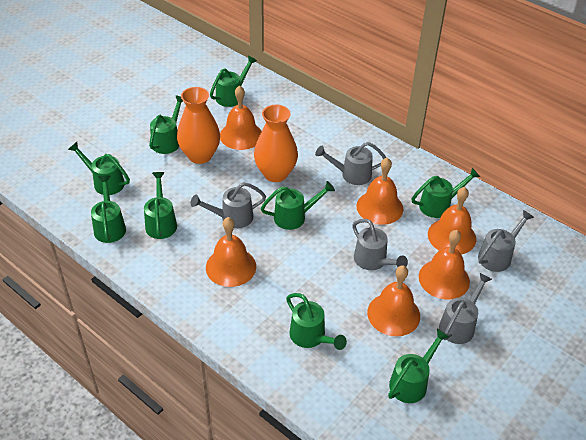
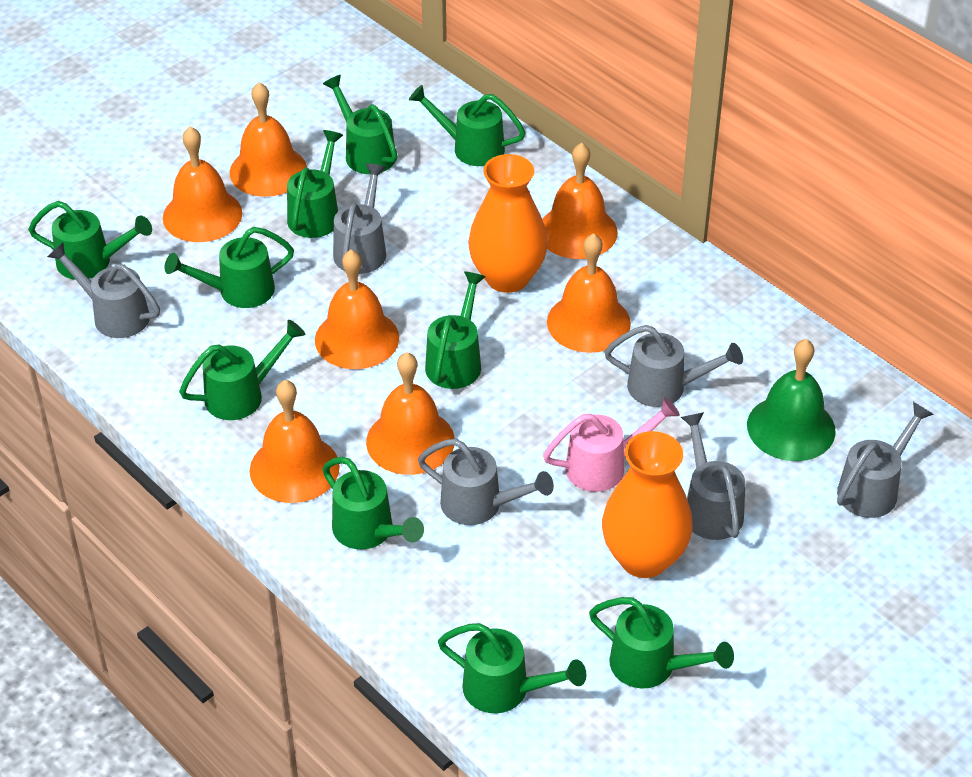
green bell: 0 -> 1
green watering can: 9 -> 10
grey watering can: 5 -> 6
orange bell: 6 -> 7
pink watering can: 0 -> 1

